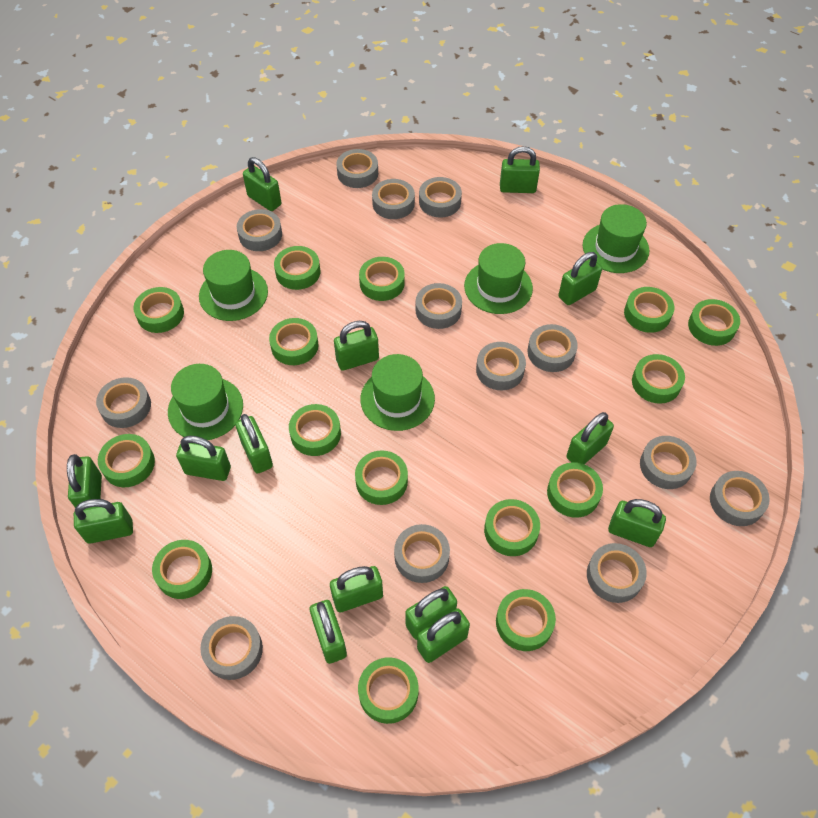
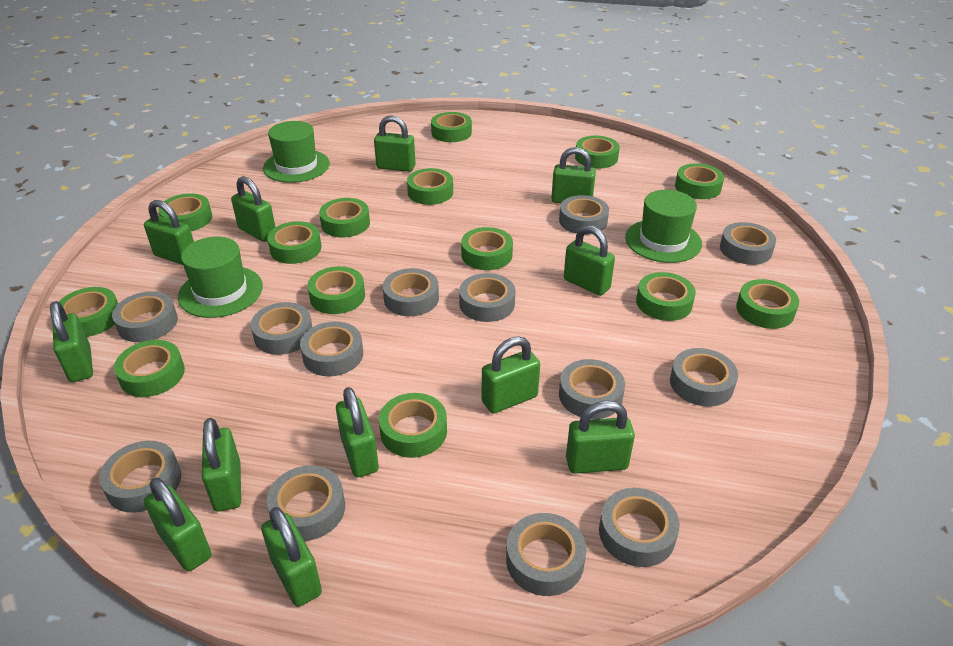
green hat: 5 -> 3
green padlock: 14 -> 12
green tape: 15 -> 14

